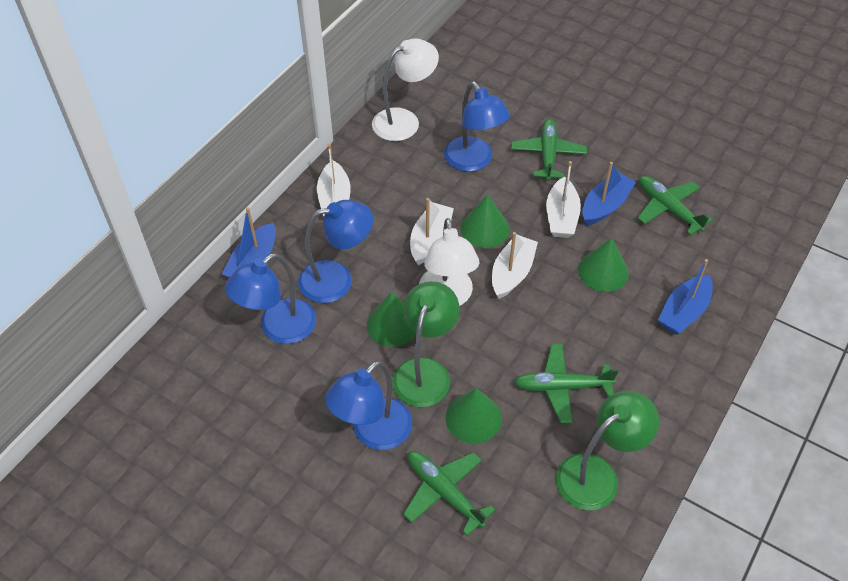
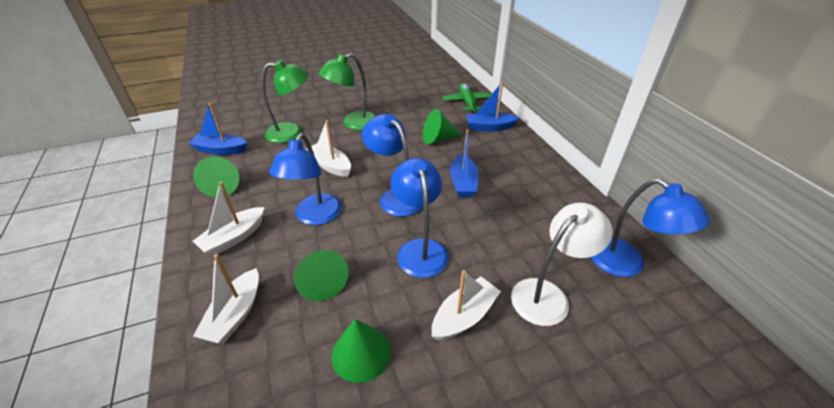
green plane: 4 -> 1
white lamp: 2 -> 1

